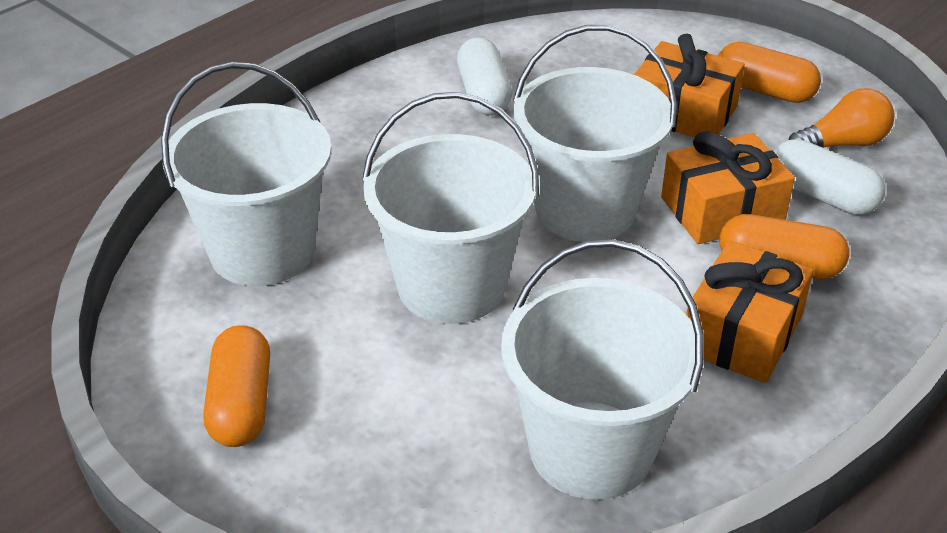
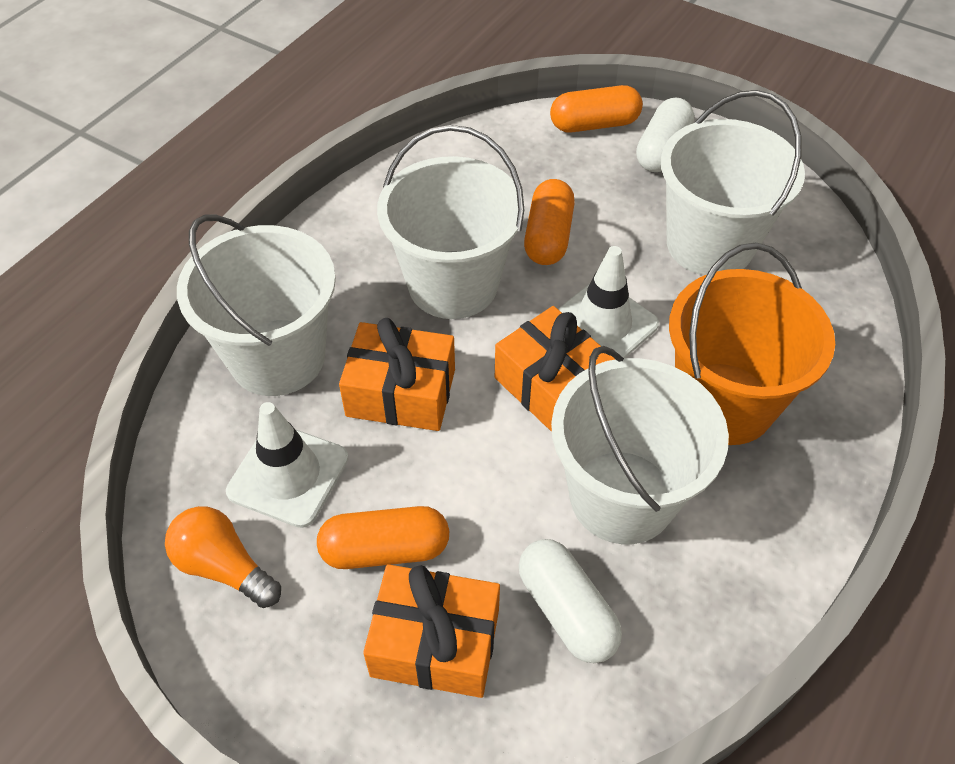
orange bucket: 0 -> 1
white traffic cone: 0 -> 2

